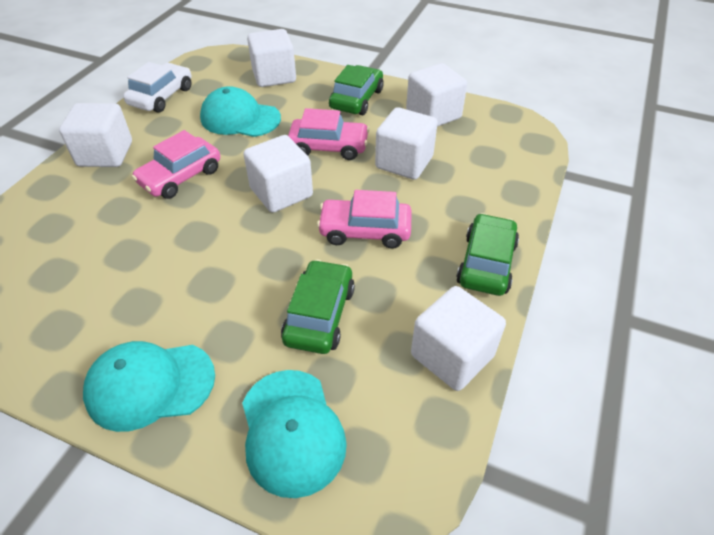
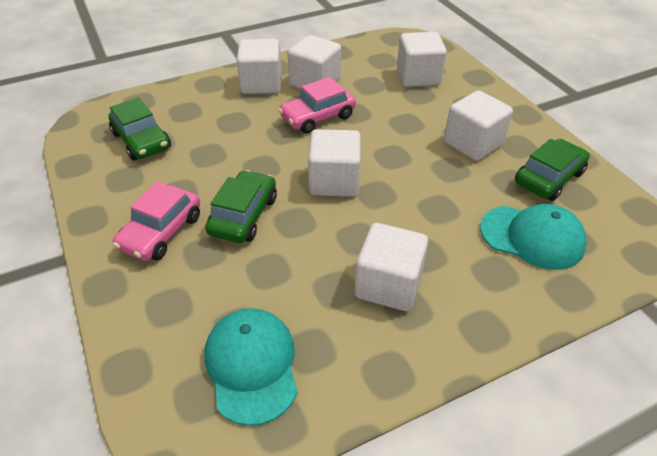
pink car: 3 -> 2
turquoise cap: 3 -> 2
white car: 1 -> 0

